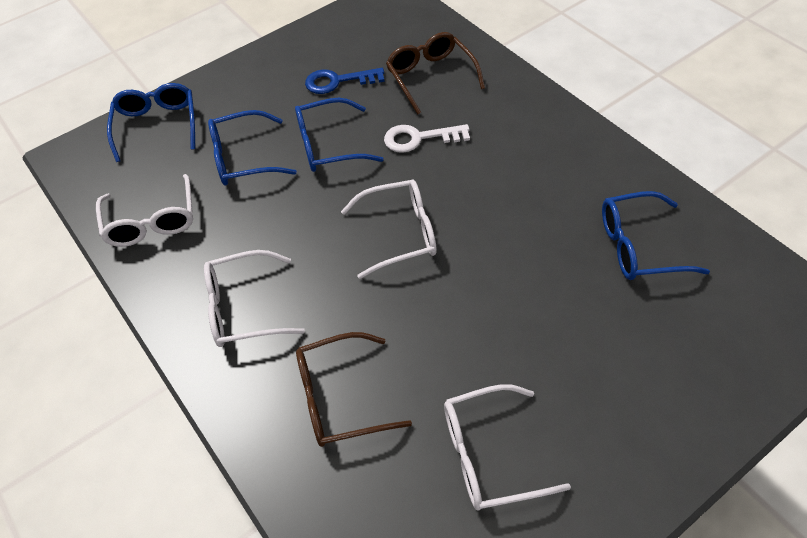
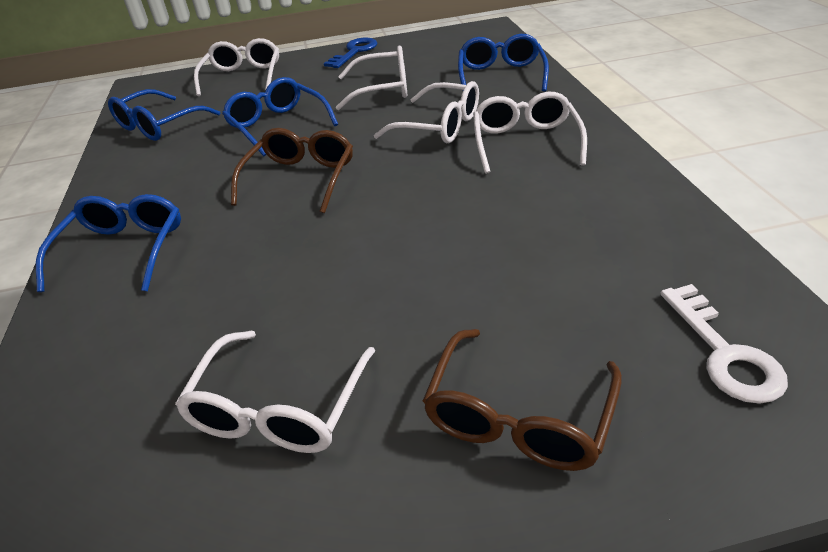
white glasses: 4 -> 5

